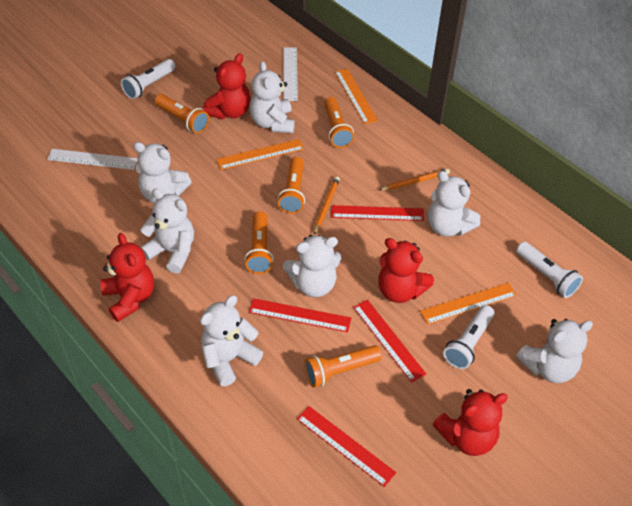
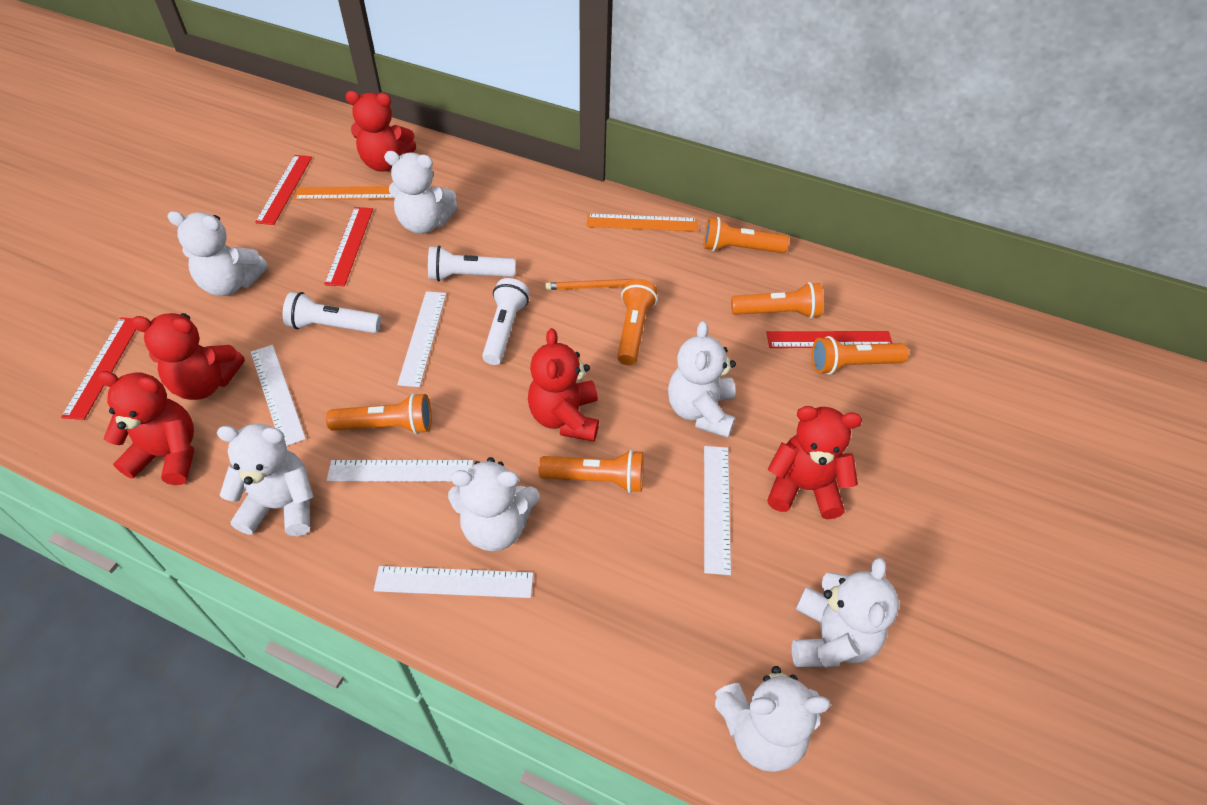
orange flashlight: 5 -> 6
orange pencil: 2 -> 1
orange ruler: 3 -> 2
red teddy bear: 4 -> 5
white ruler: 2 -> 5

